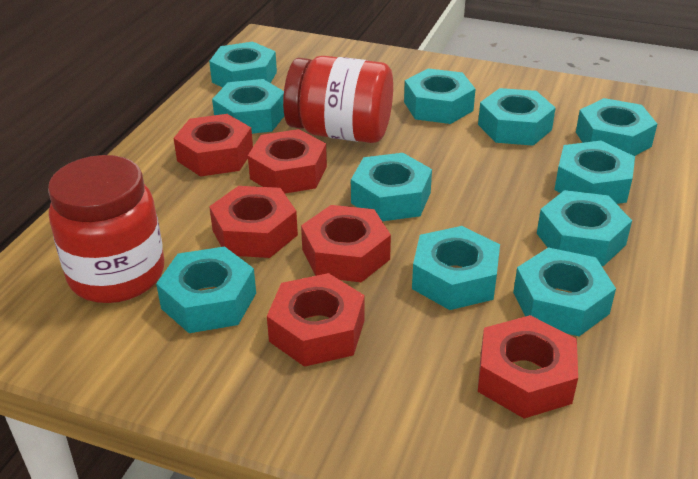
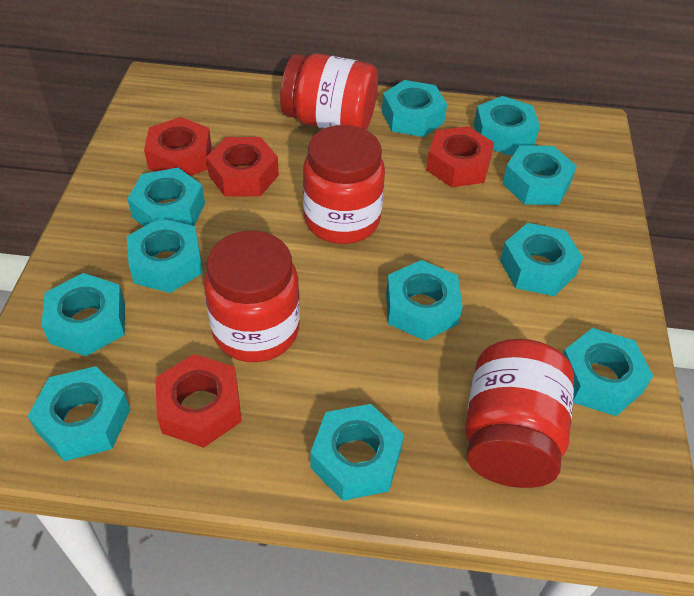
red jar: 2 -> 4
red nut: 6 -> 4

